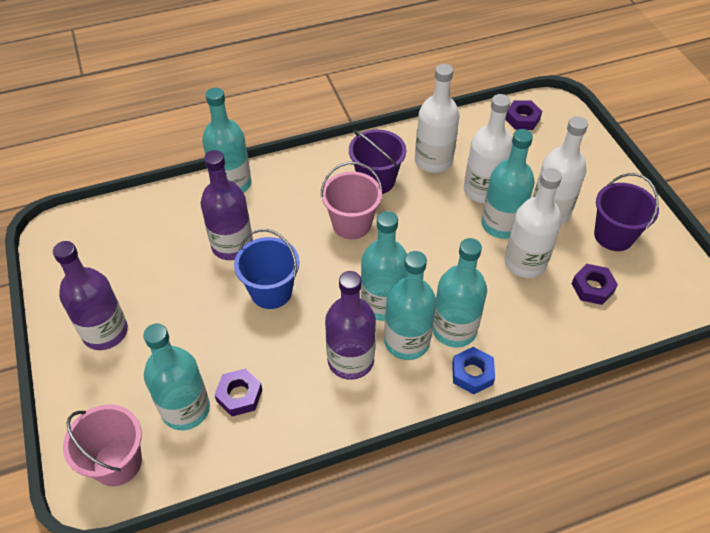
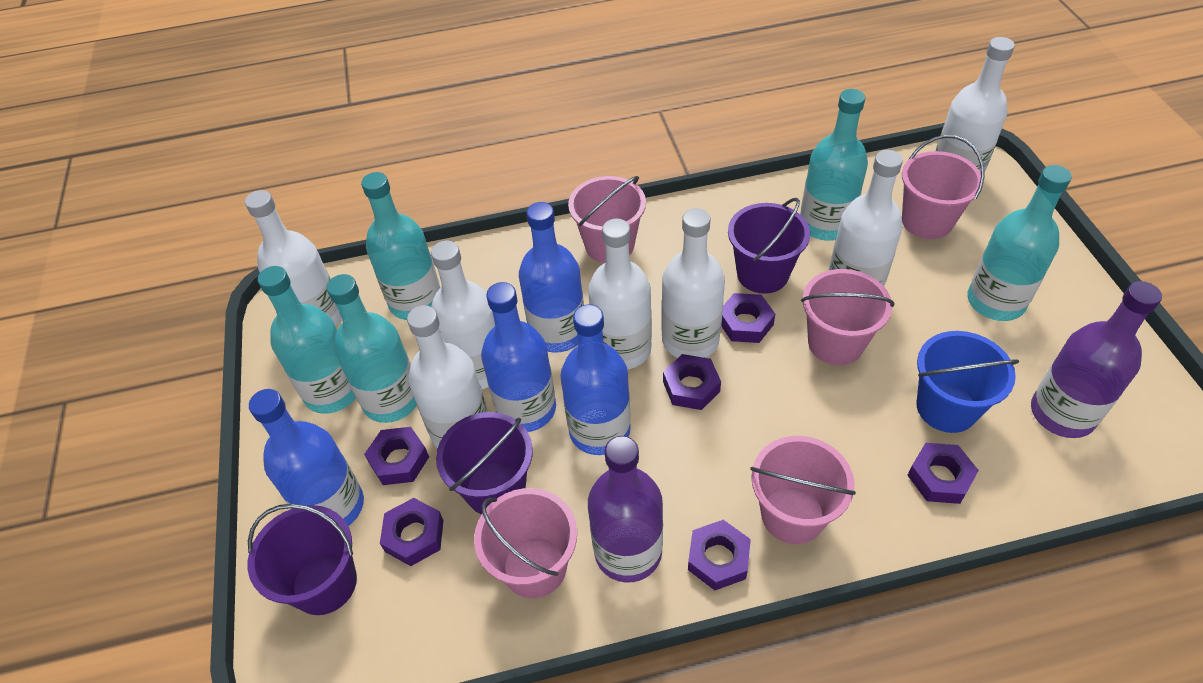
blue bottle: 0 -> 4
blue nut: 1 -> 0
pink bucket: 2 -> 5
purple bottle: 3 -> 2
purple bucket: 2 -> 3
purple nut: 3 -> 6
turquoise bottle: 6 -> 5
white bottle: 4 -> 7

